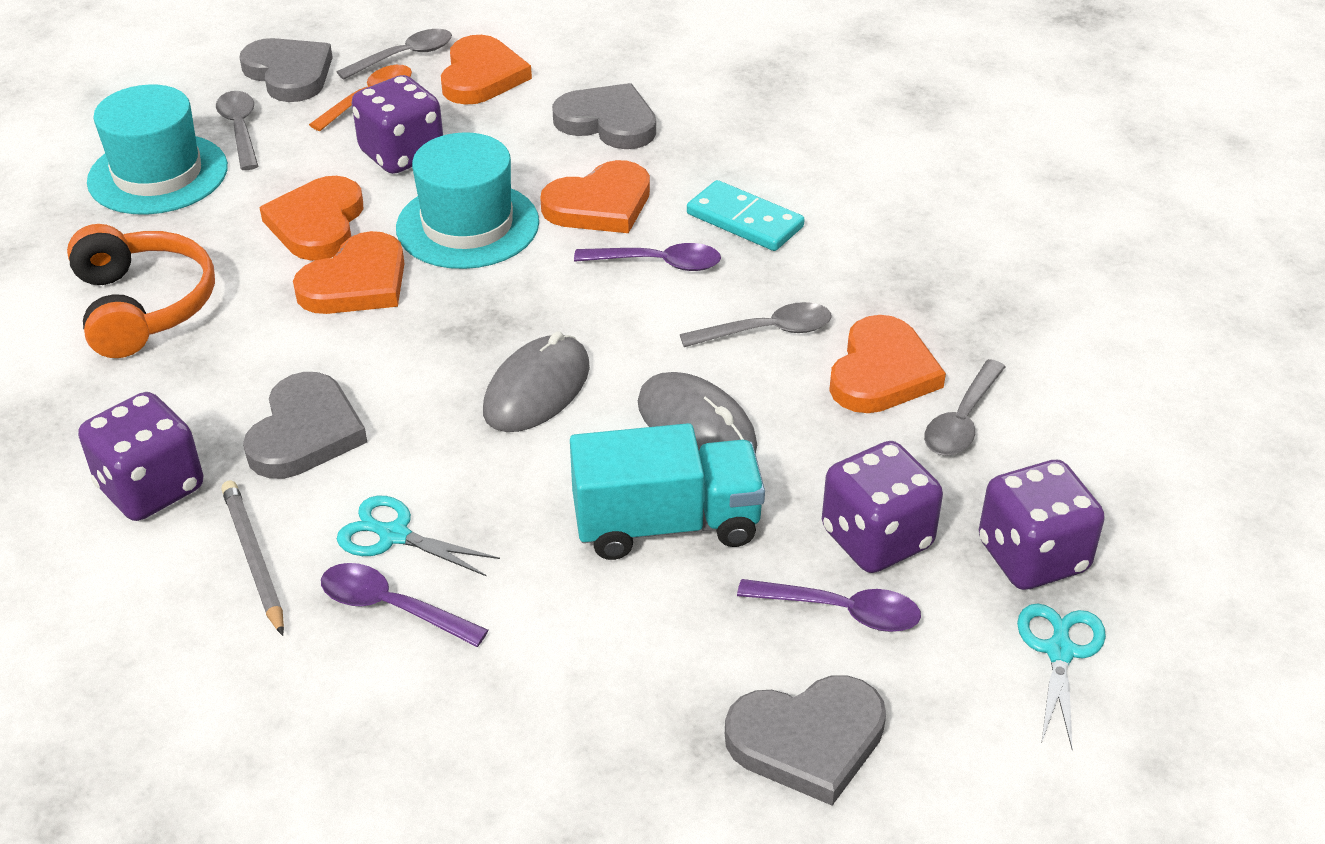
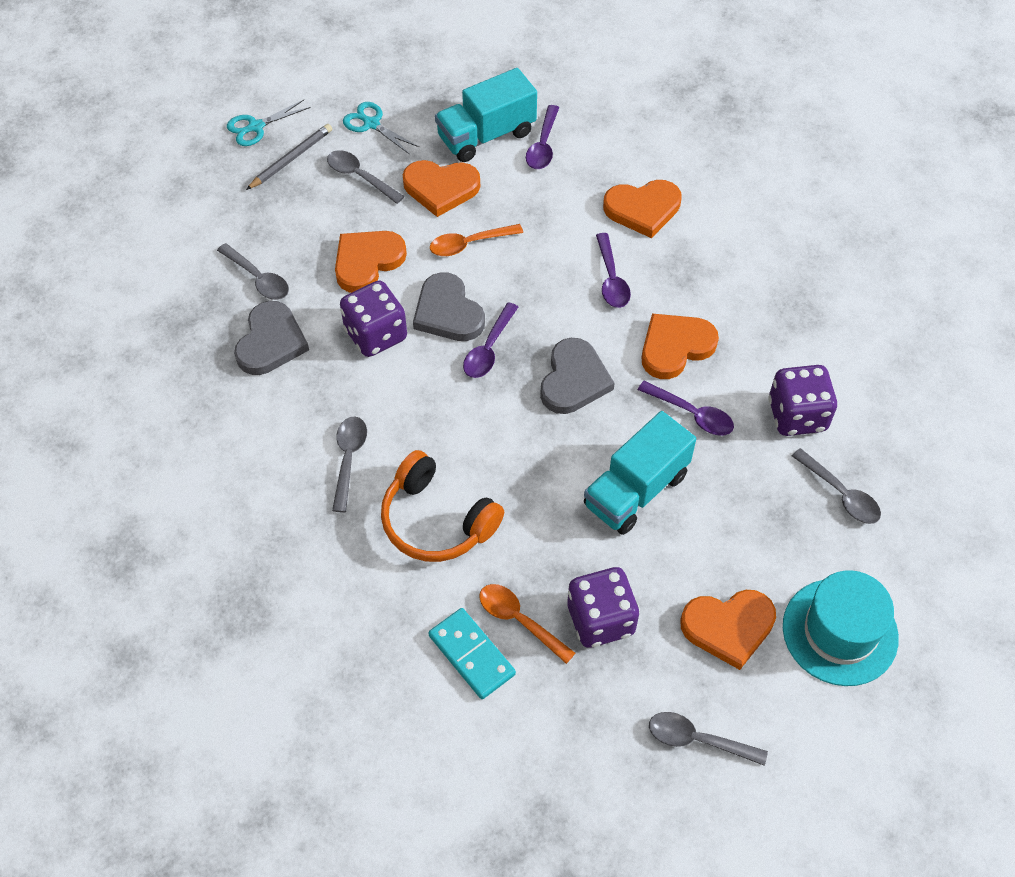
grey heart: 4 -> 3
grey mouse: 2 -> 0
grey spoon: 4 -> 5
orange spoon: 1 -> 2
purple dice: 4 -> 3
purple spoon: 3 -> 4
turquoise hat: 2 -> 1
turquoise truck: 1 -> 2

